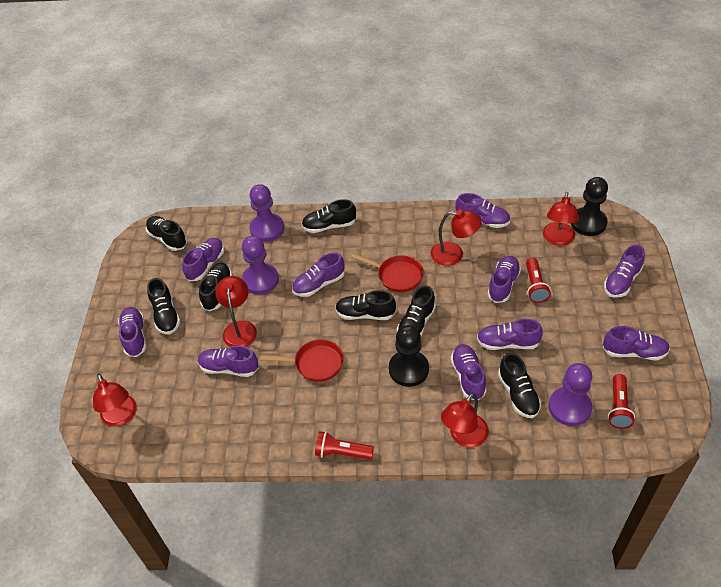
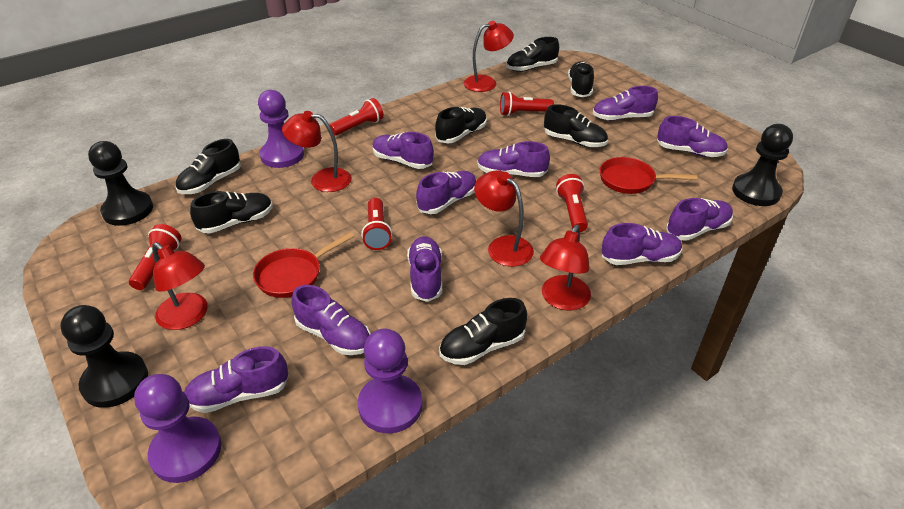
black pawn: 2 -> 3
red flashlight: 3 -> 5

